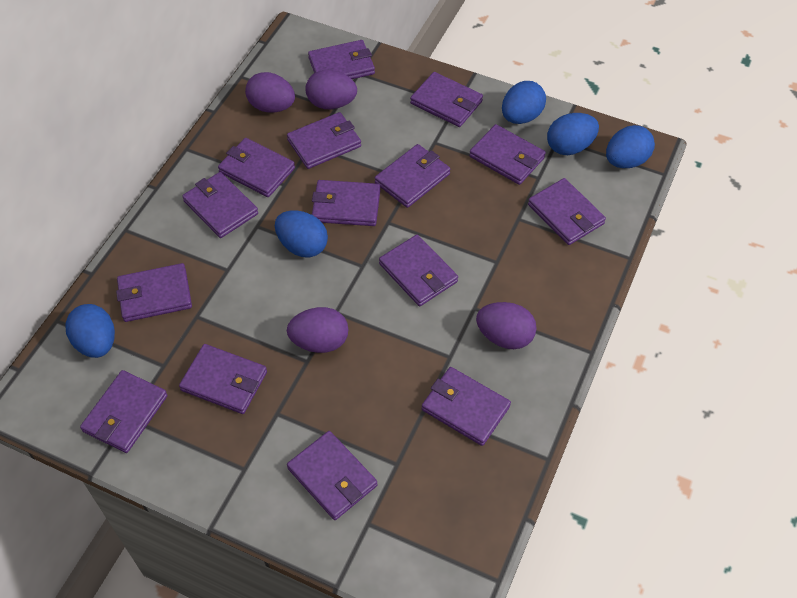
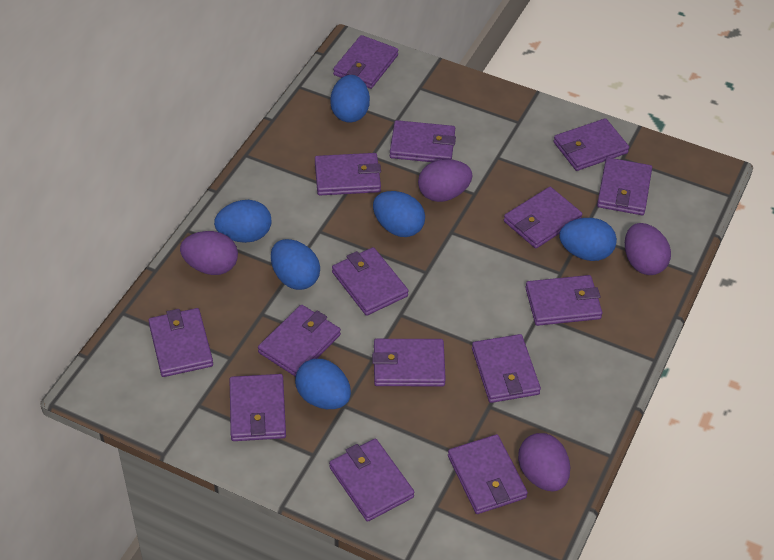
blue egg: 5 -> 6

